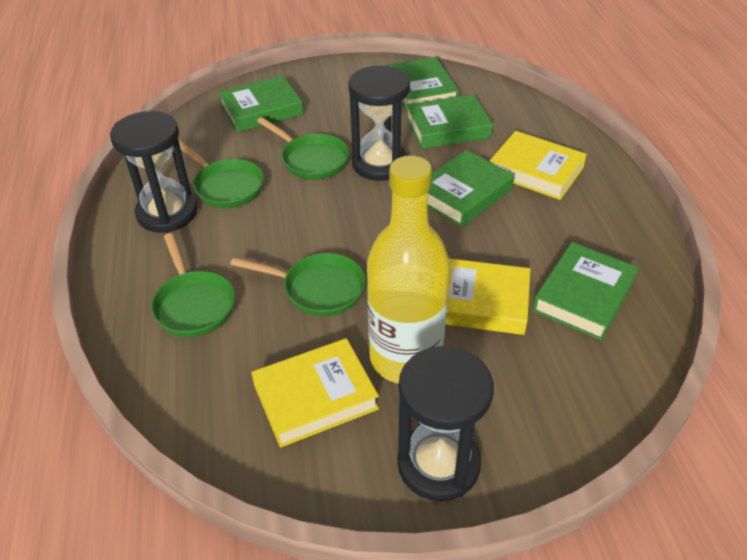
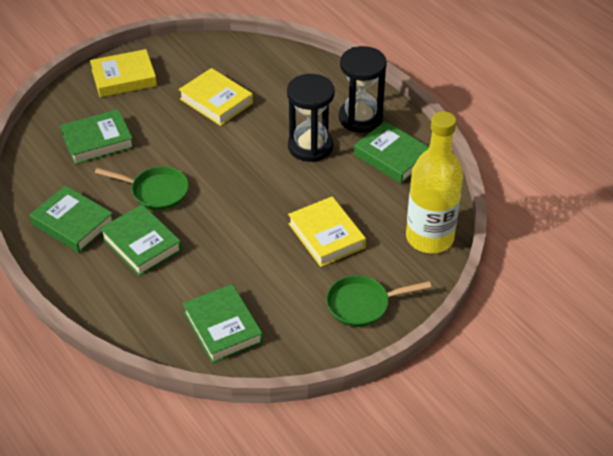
black hourglass: 3 -> 2
green pan: 4 -> 2

